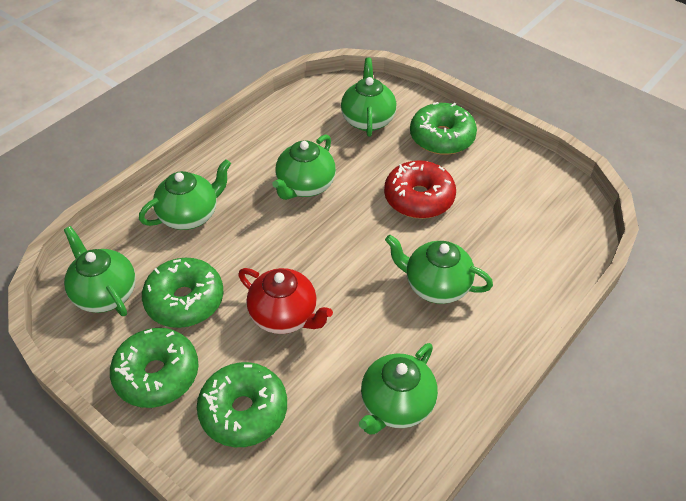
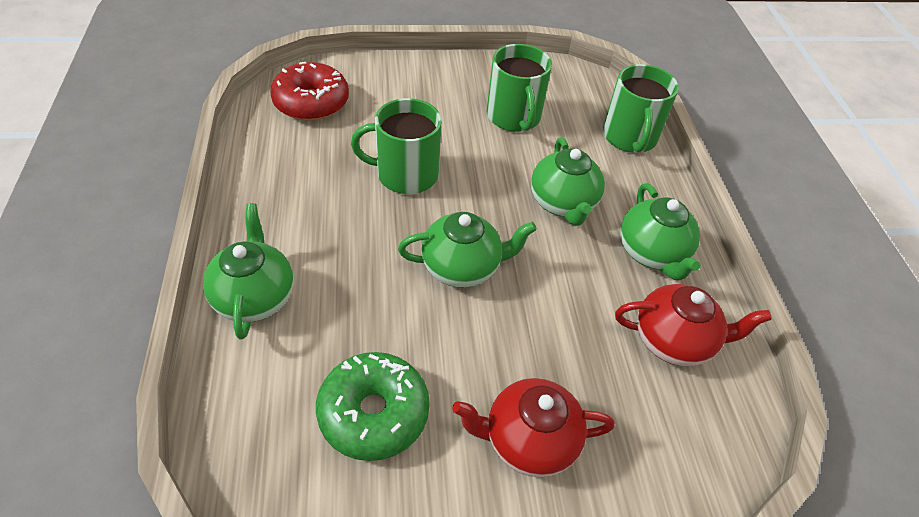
green donut: 4 -> 1
green mug: 0 -> 3
green teapot: 6 -> 4
red teapot: 1 -> 2

